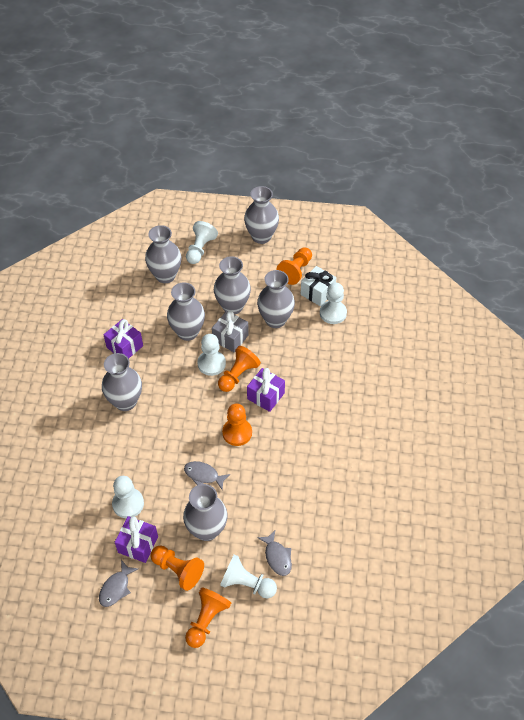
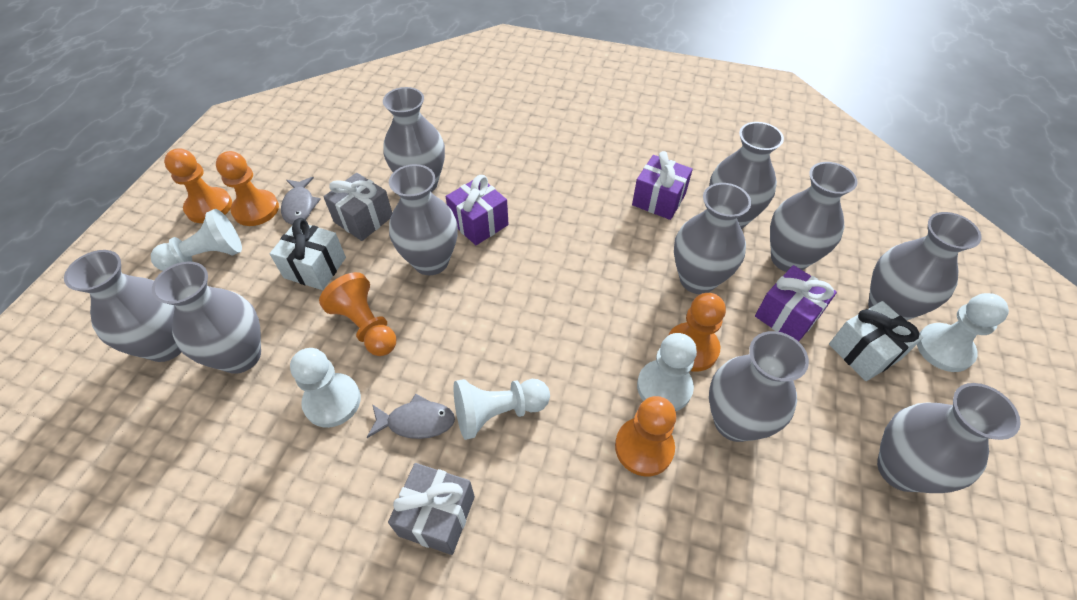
grey fish: 3 -> 2
grey gift: 1 -> 2
grey vase: 7 -> 10
white gift: 1 -> 2

